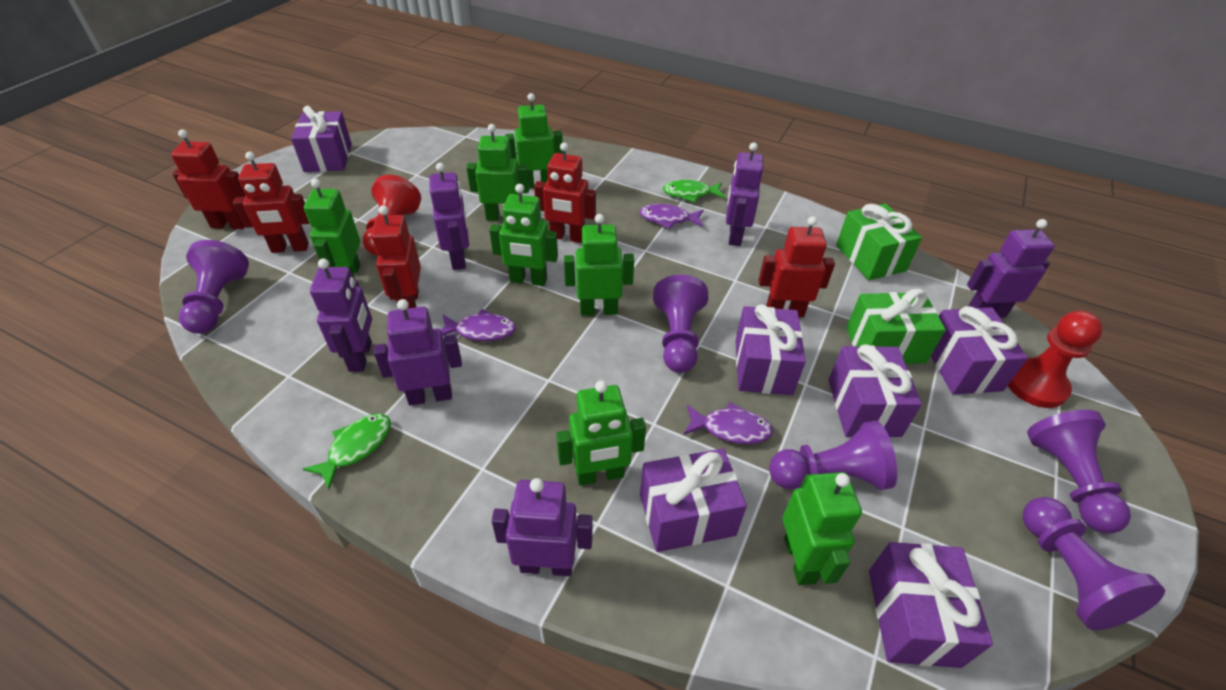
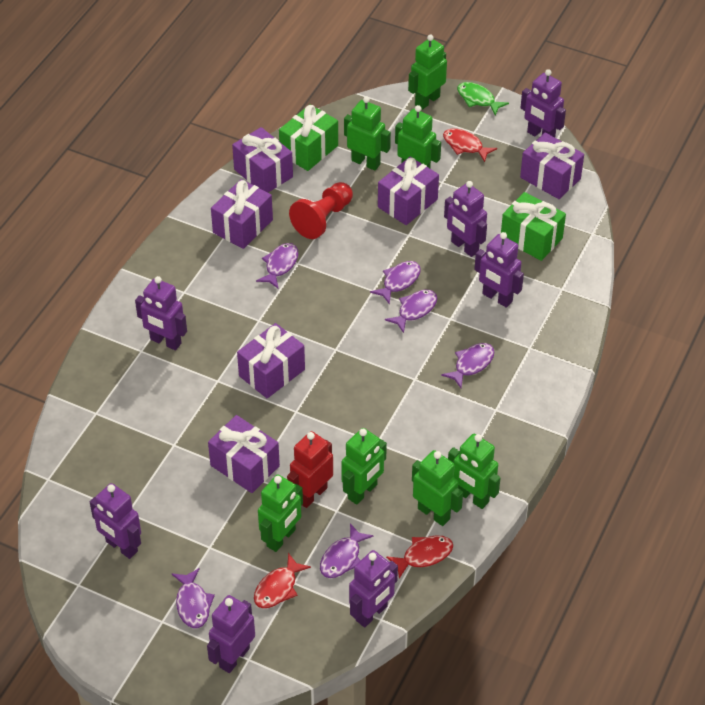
green fish: 2 -> 1
purple fish: 3 -> 6
purple pawn: 5 -> 0
purple robot: 6 -> 7
red fish: 0 -> 3
red pawn: 2 -> 1
red robot: 5 -> 1

